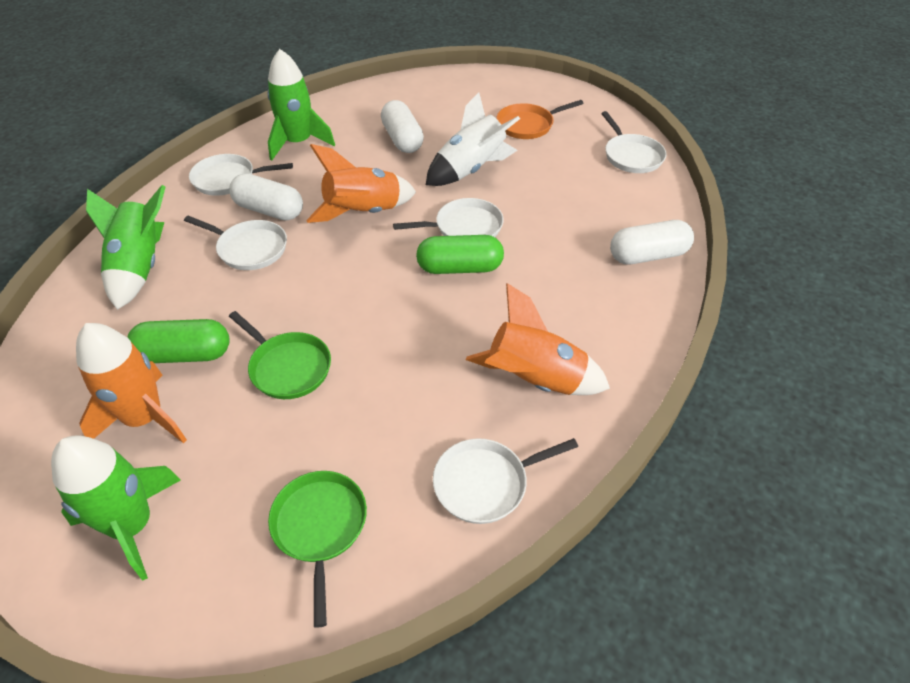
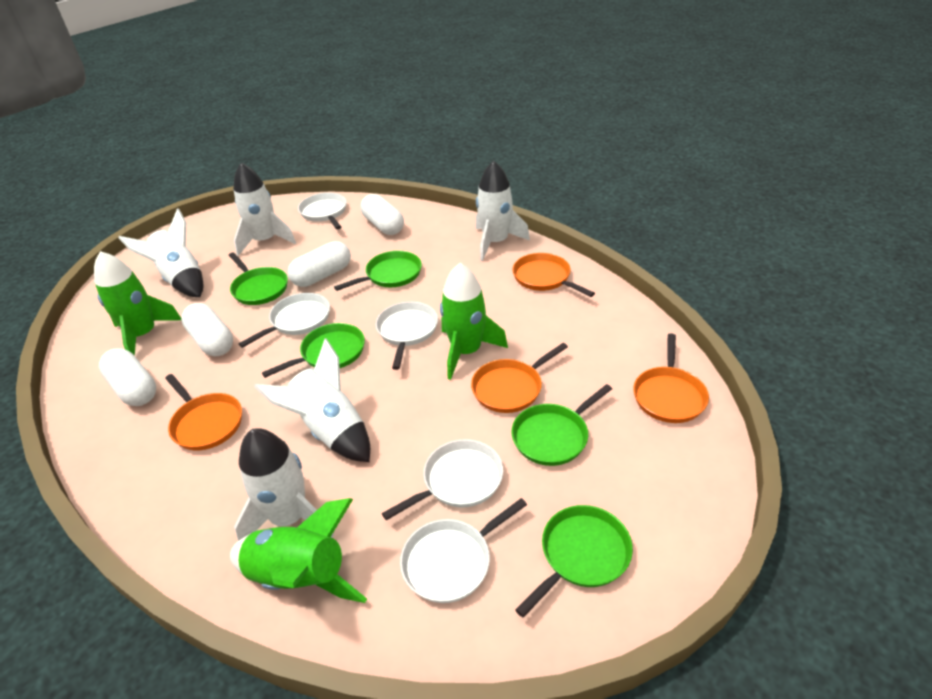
green capsule: 2 -> 0
green pan: 2 -> 5
orange pan: 1 -> 4
orange rocket: 3 -> 0
white capsule: 3 -> 4
white rocket: 1 -> 5

